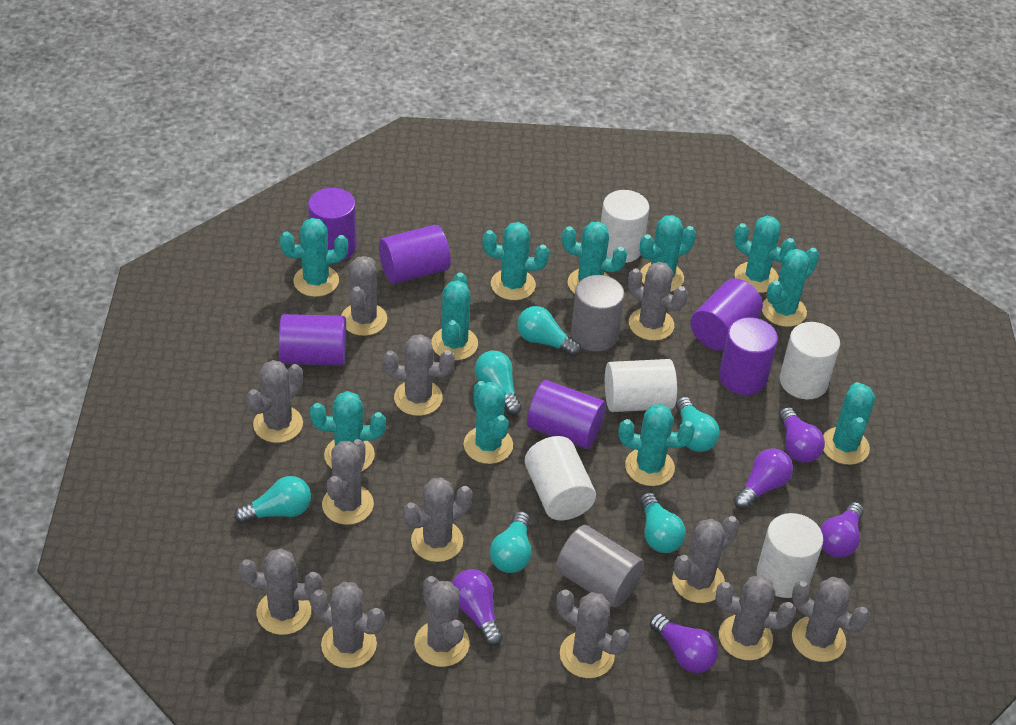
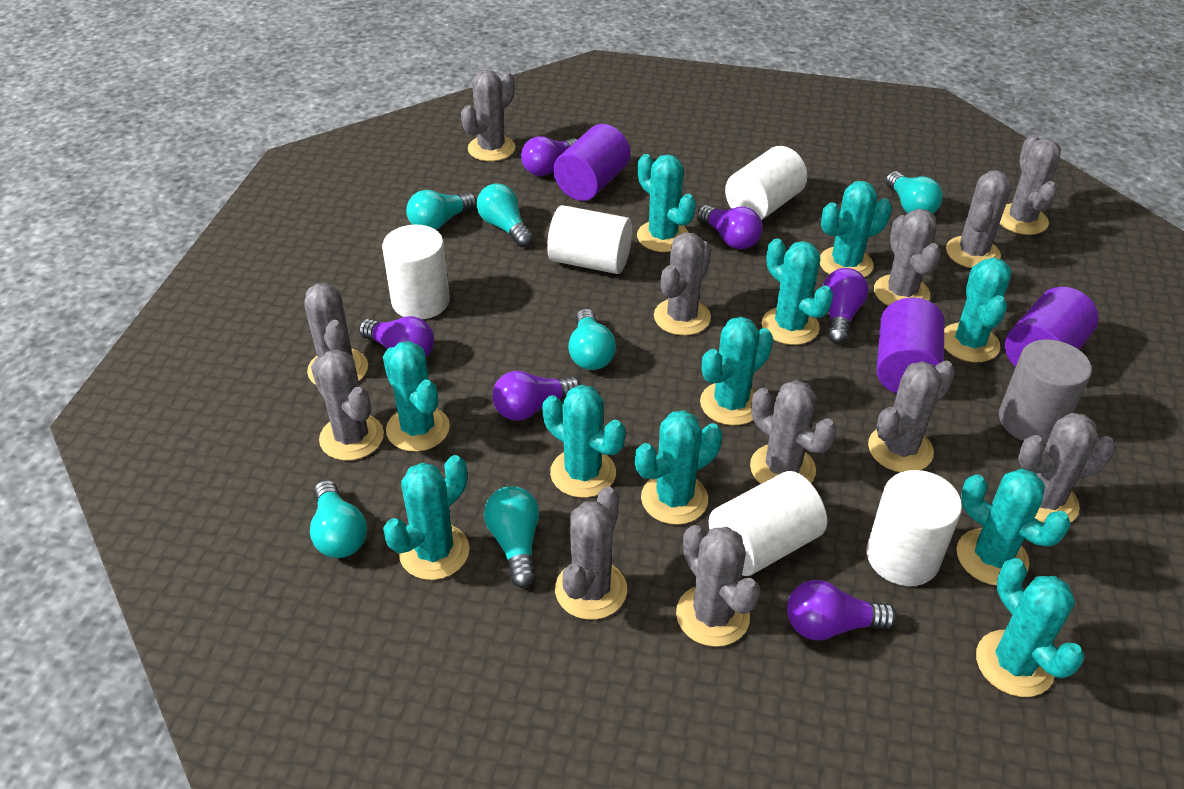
grey cactus: 13 -> 12
grey cylinder: 2 -> 1
purple cylinder: 6 -> 3
purple light bulb: 5 -> 6

